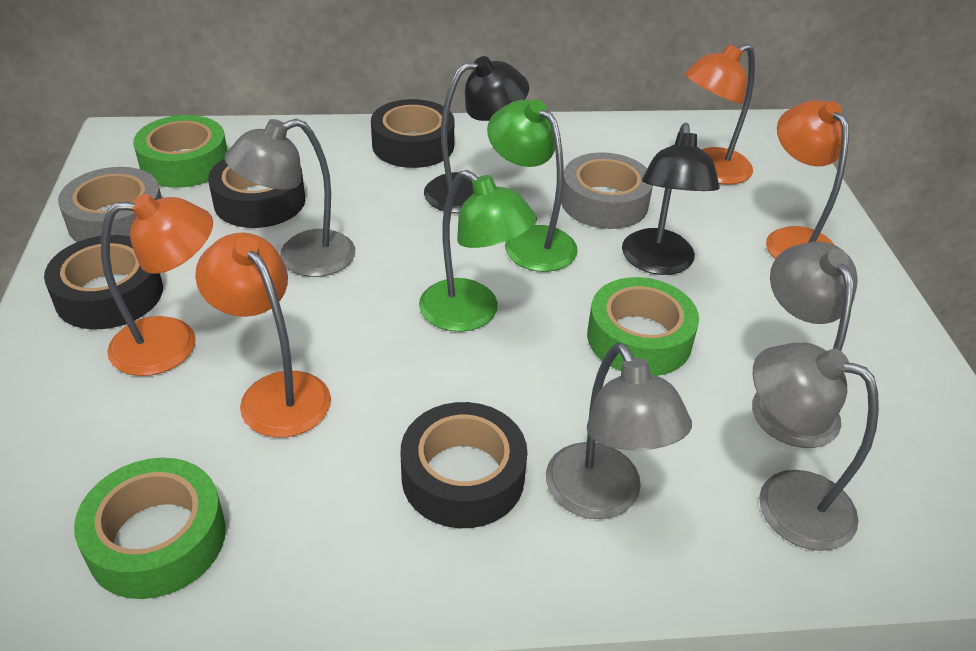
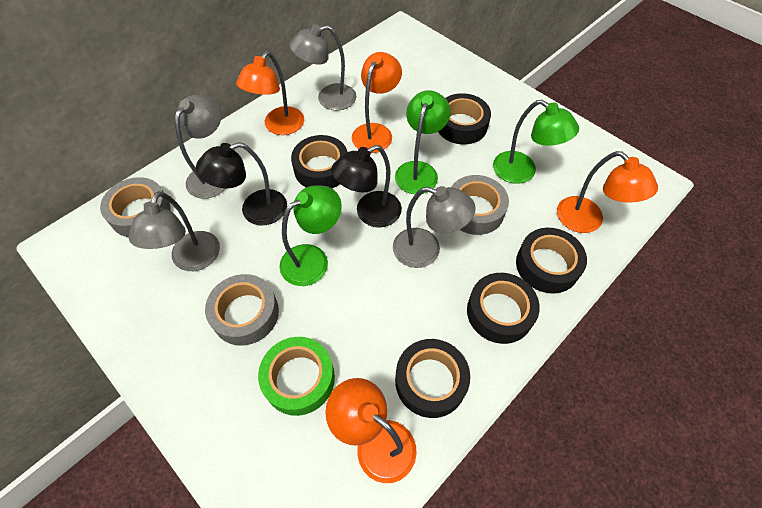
black tape: 4 -> 5
green lamp: 2 -> 3
green tape: 3 -> 1
grey tape: 2 -> 3

